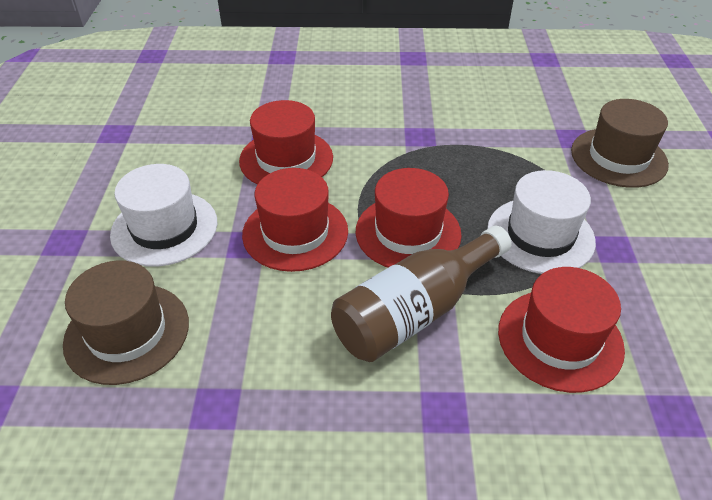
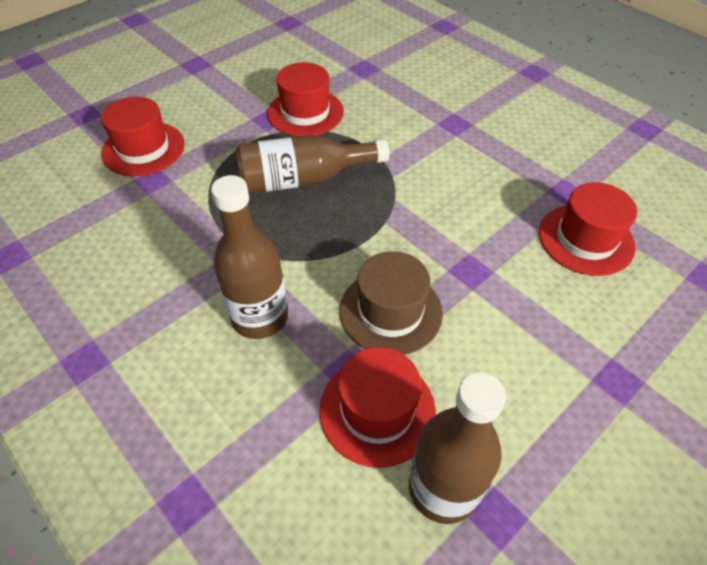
brown bottle: 1 -> 3
brown hat: 2 -> 1
white hat: 2 -> 0

